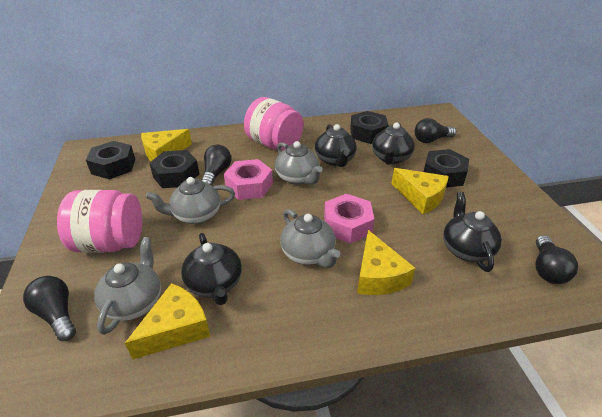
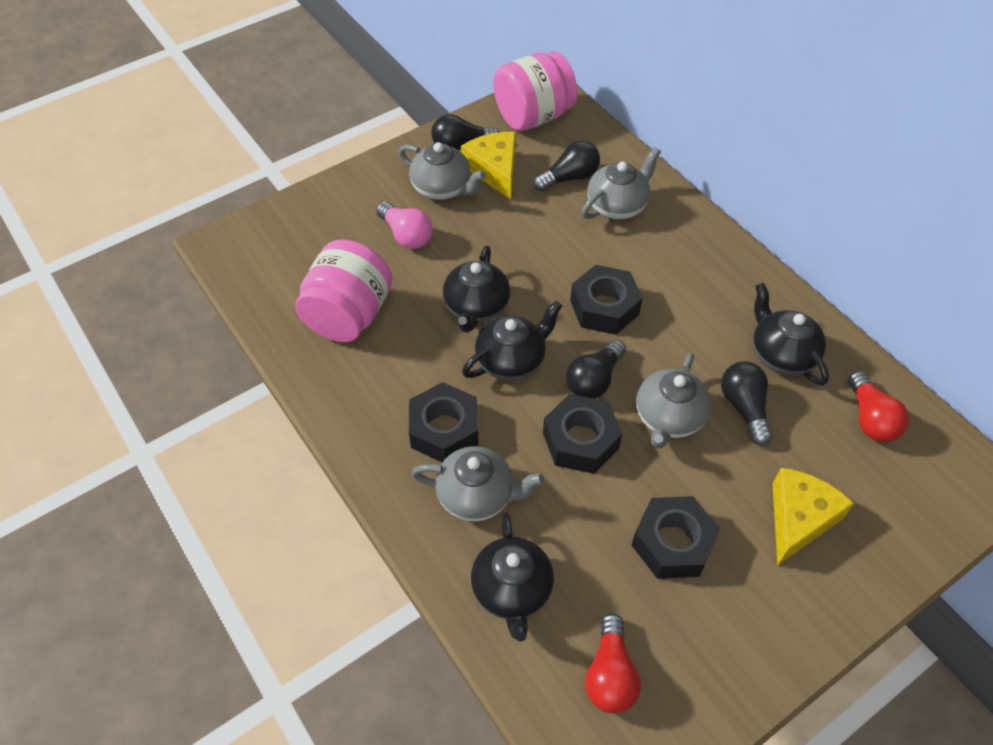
pink light bulb: 0 -> 1
pink nut: 2 -> 0
red light bulb: 0 -> 2
yellow cheese: 4 -> 2

